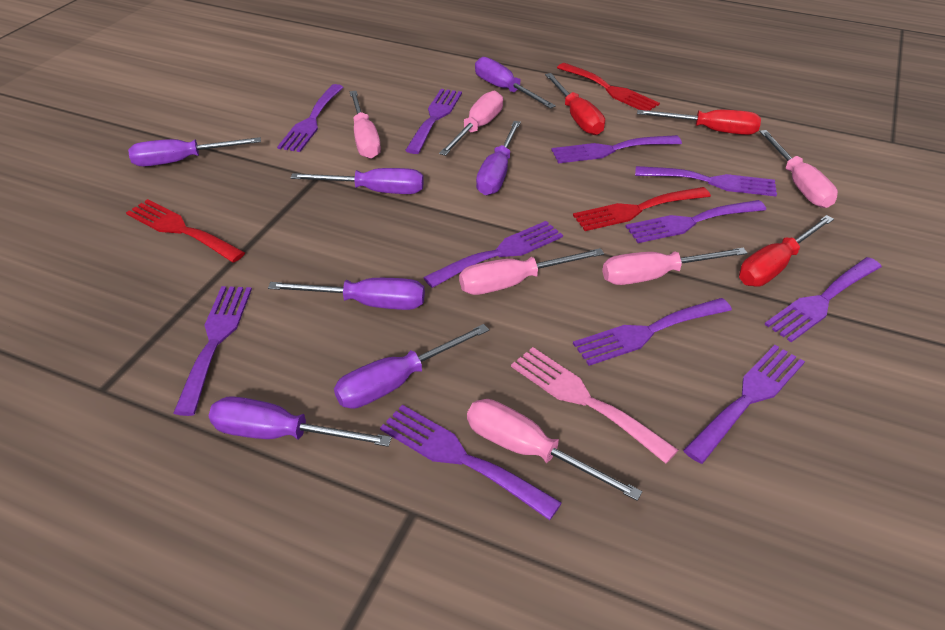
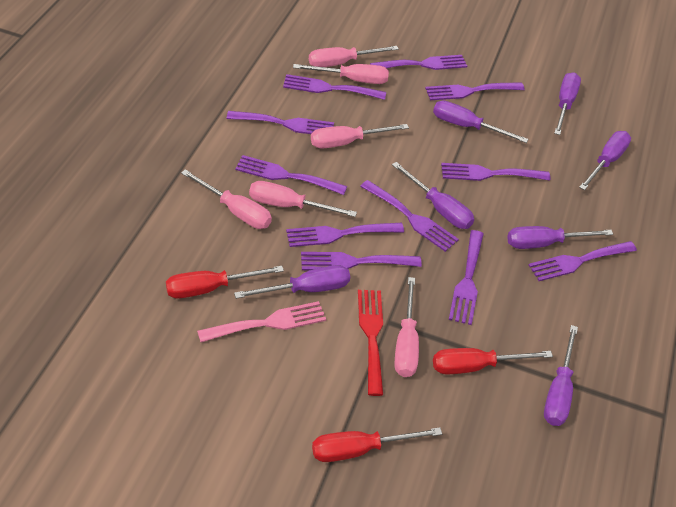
red fork: 3 -> 1

